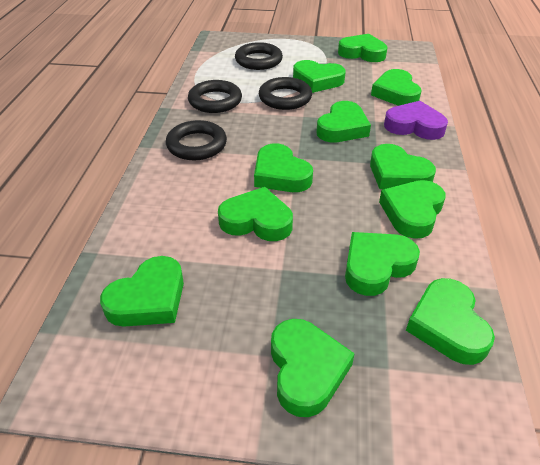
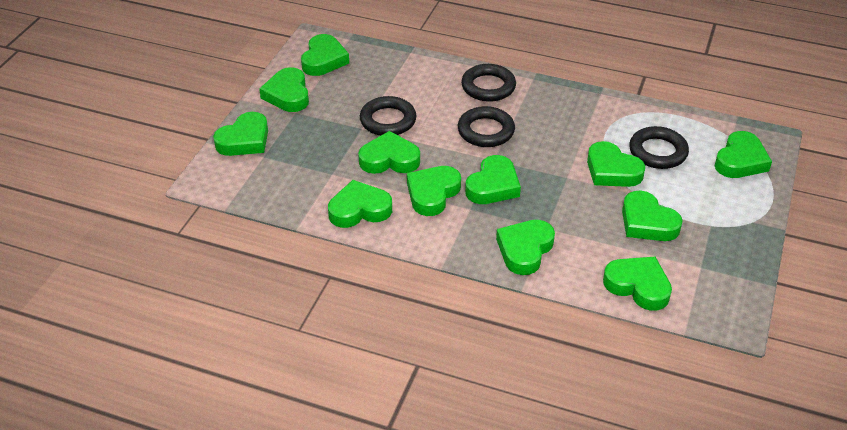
purple heart: 1 -> 0

